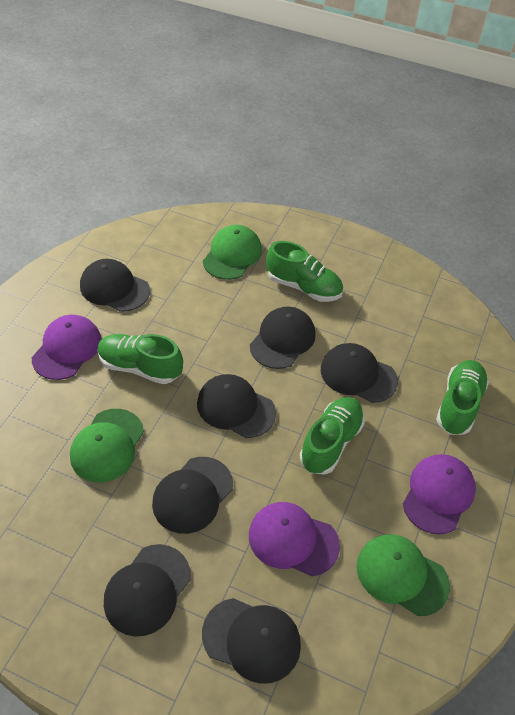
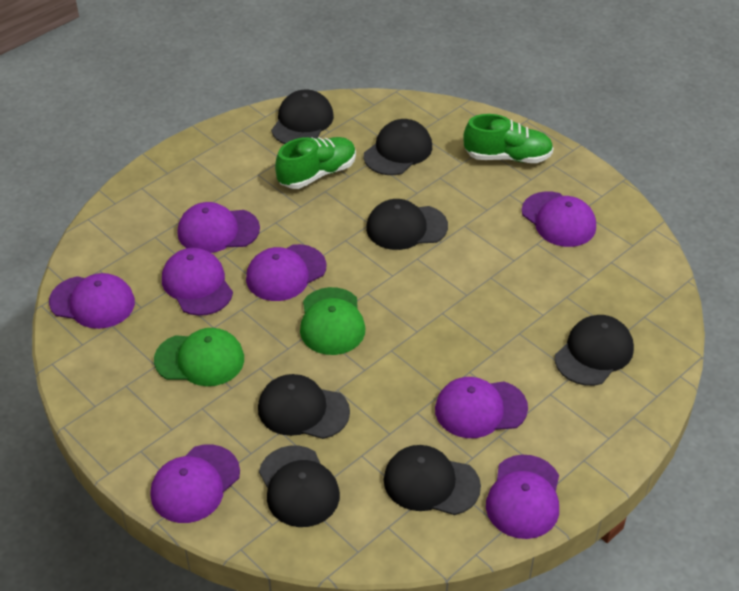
green cap: 3 -> 2
green shoe: 4 -> 2
purple cap: 3 -> 8

